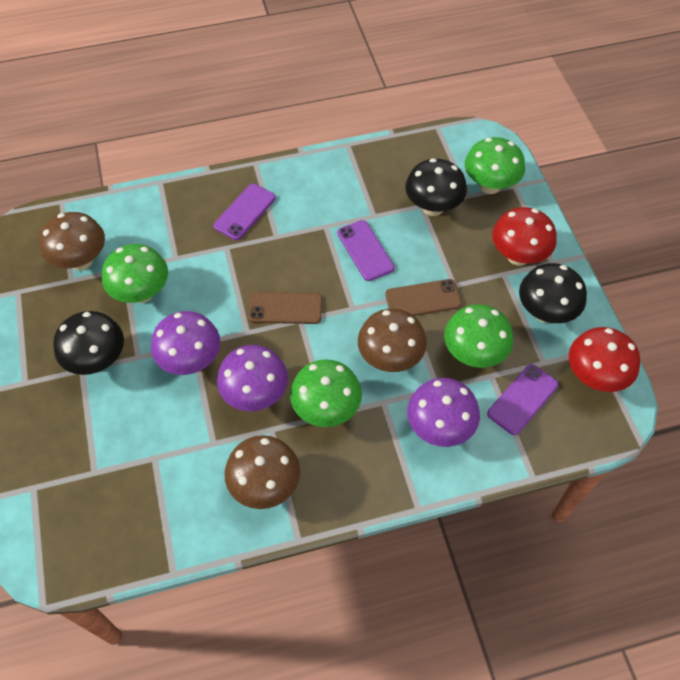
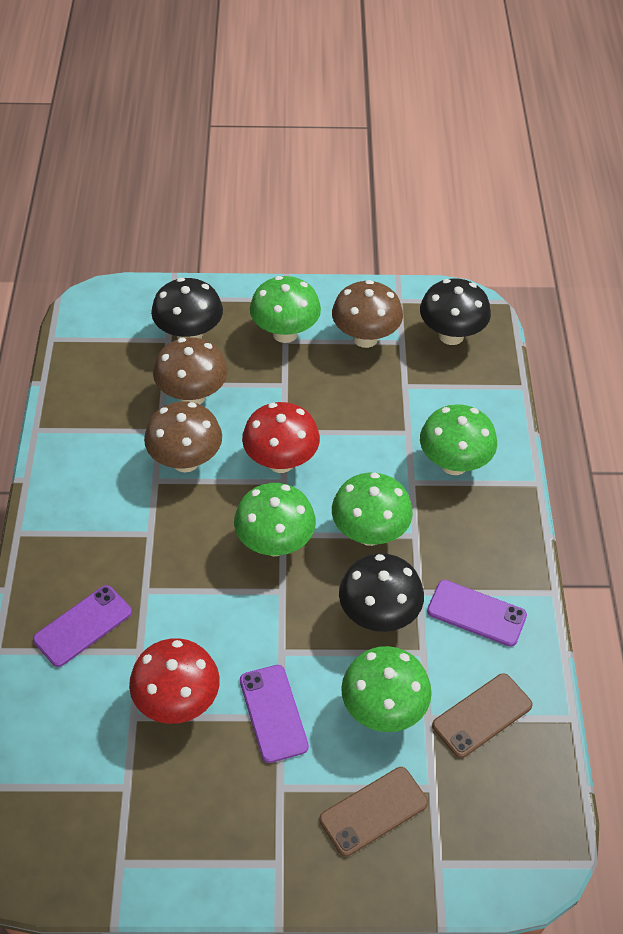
green mushroom: 4 -> 5
purple mushroom: 3 -> 0

